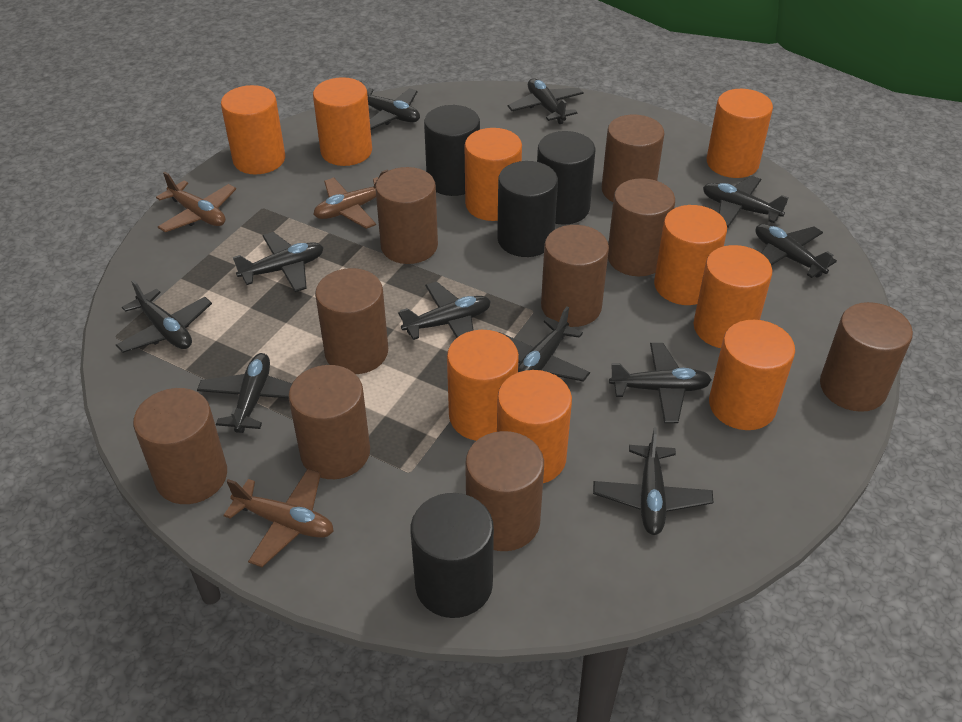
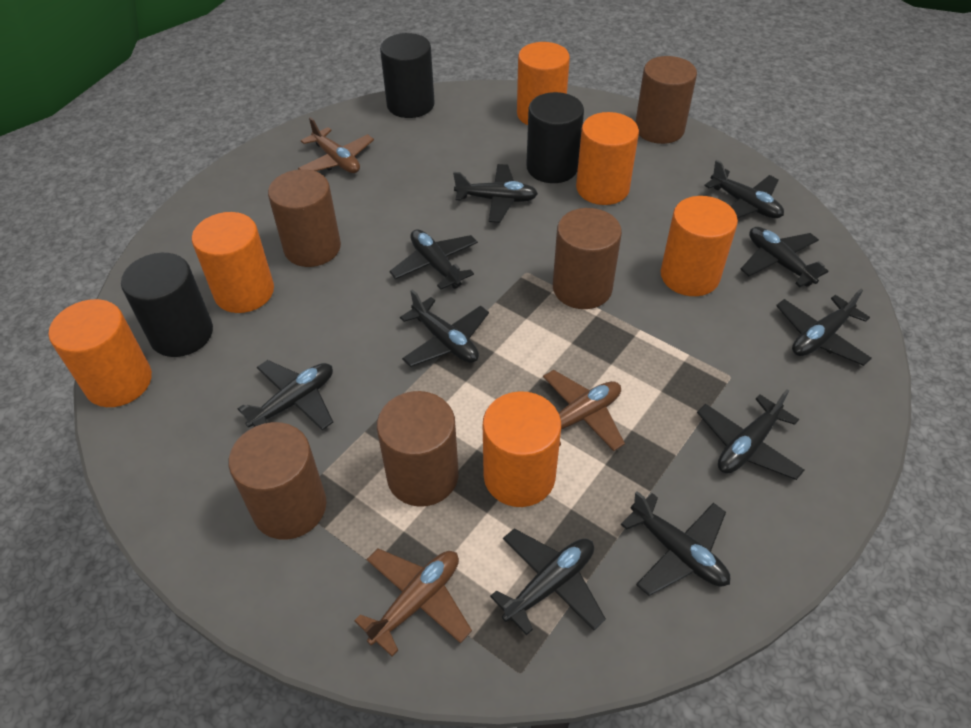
black cylinder: 4 -> 3
black plane: 11 -> 10
brown cylinder: 9 -> 5
orange cylinder: 9 -> 6

